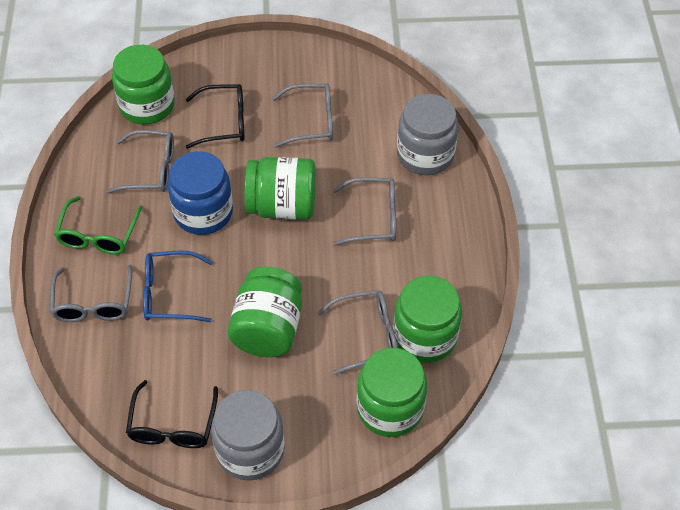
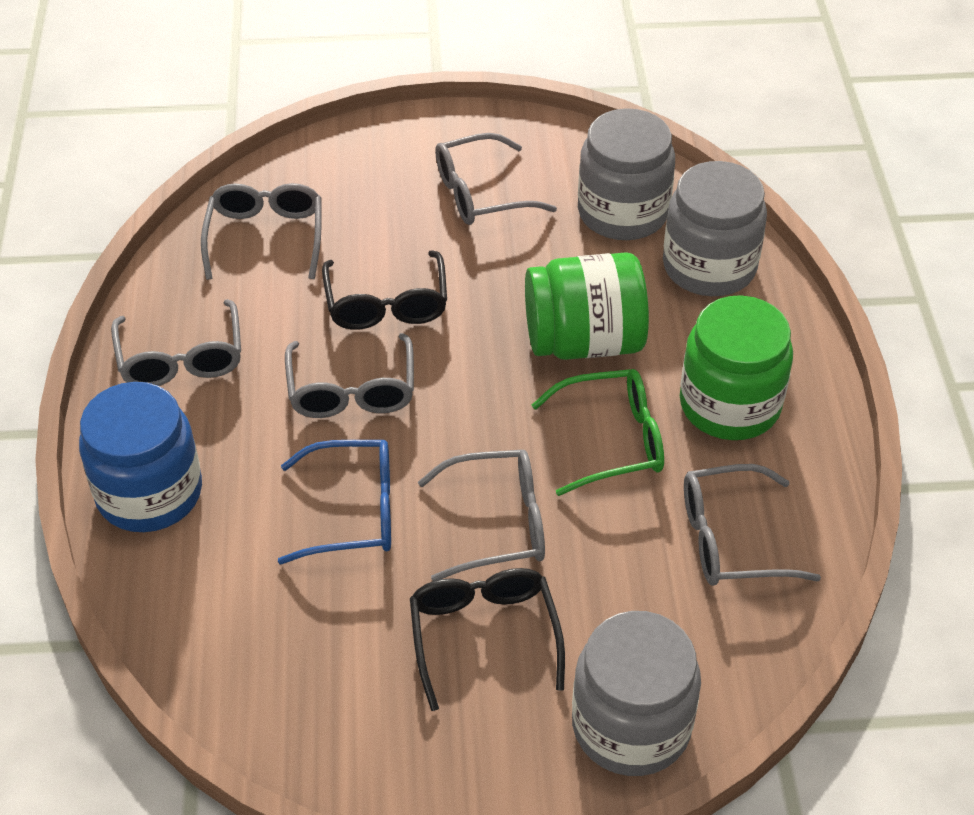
green jar: 5 -> 2
grey glasses: 5 -> 6
grey jar: 2 -> 3

